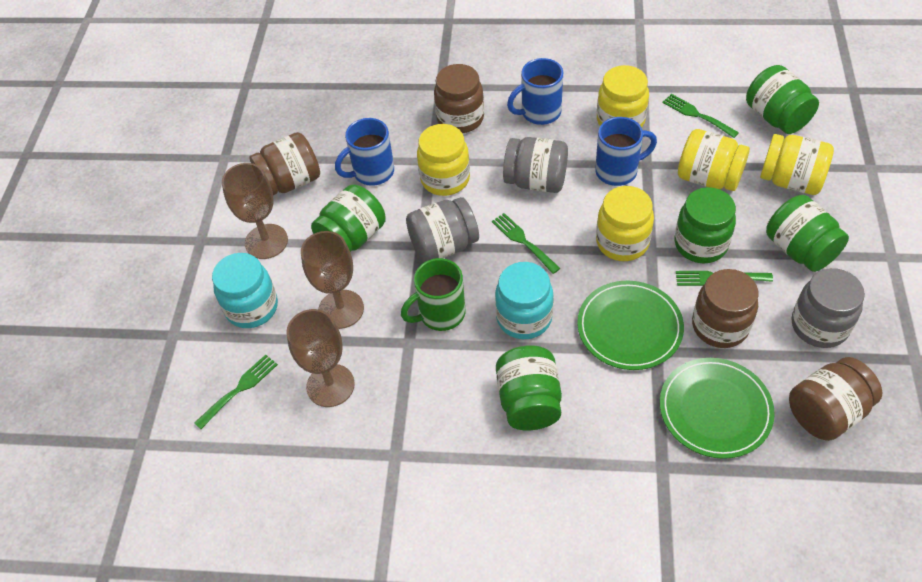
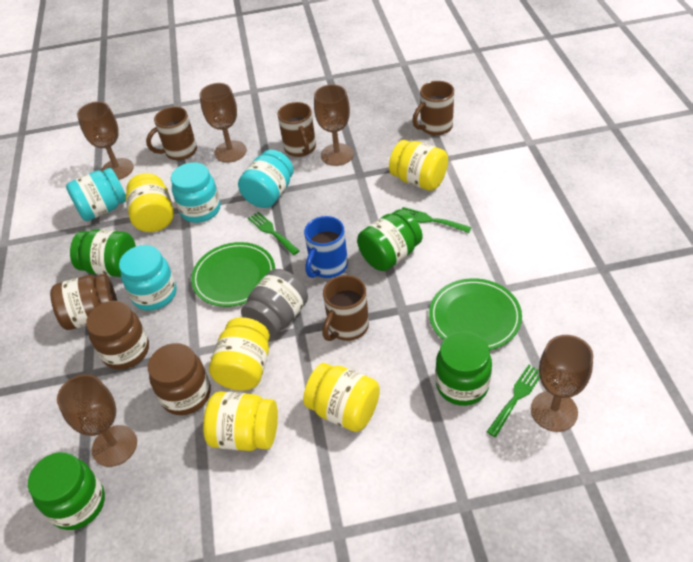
blue mug: 3 -> 1
brown goblet: 3 -> 5
brown jar: 4 -> 3
brown mug: 0 -> 4
green fork: 4 -> 3
green jar: 5 -> 4
green mug: 1 -> 0
grey jar: 3 -> 1
turquoise jar: 2 -> 4

